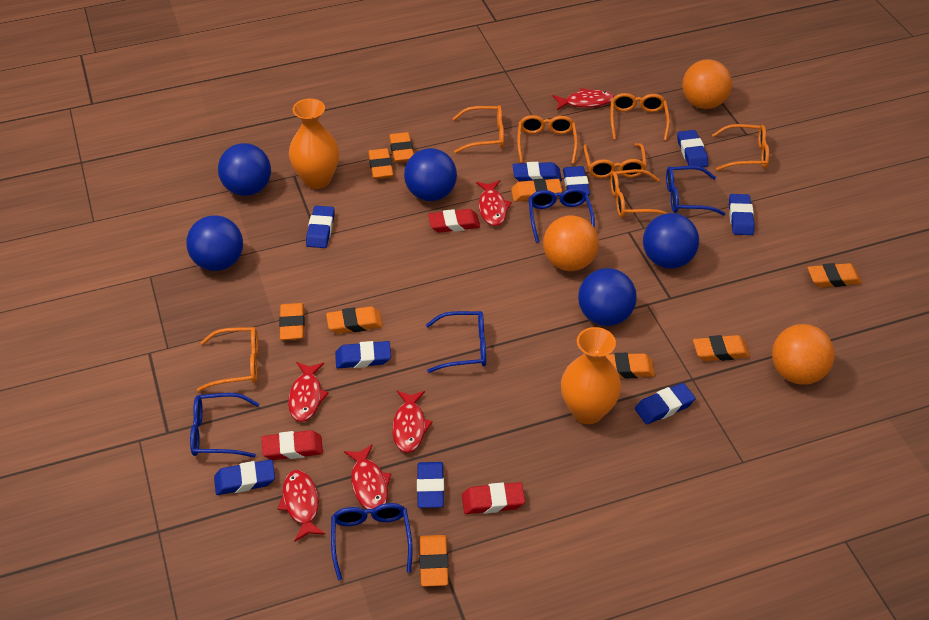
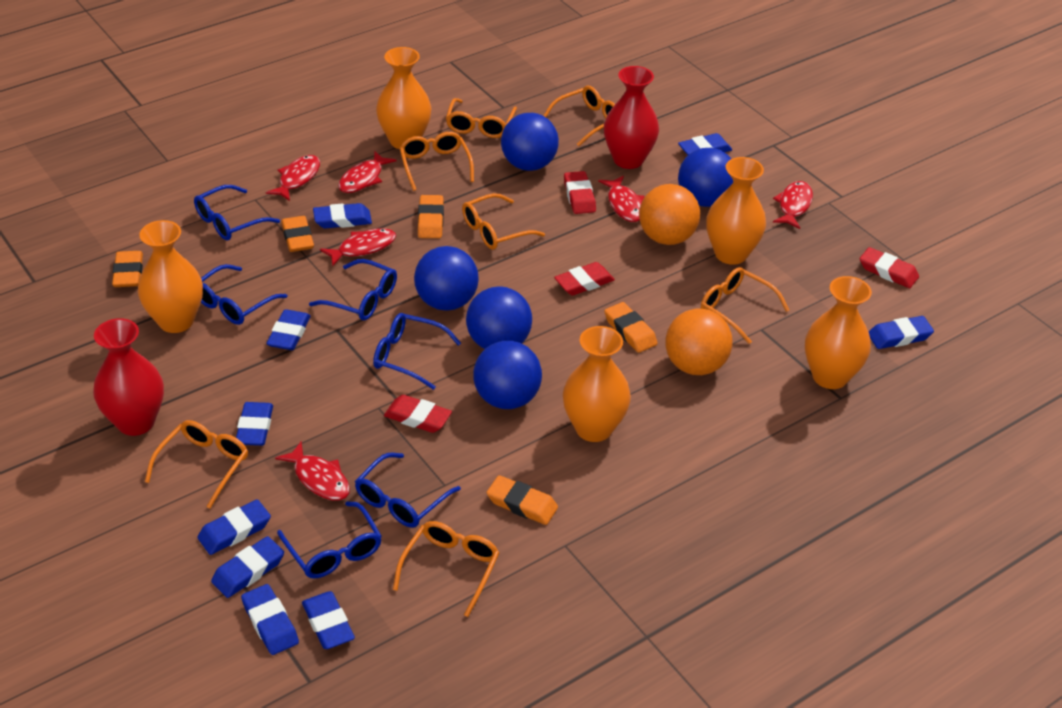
blue glasses: 5 -> 6
orange ball: 3 -> 2
orange eraser: 9 -> 5
orange vase: 2 -> 5
red eraser: 3 -> 4
red vase: 0 -> 2

